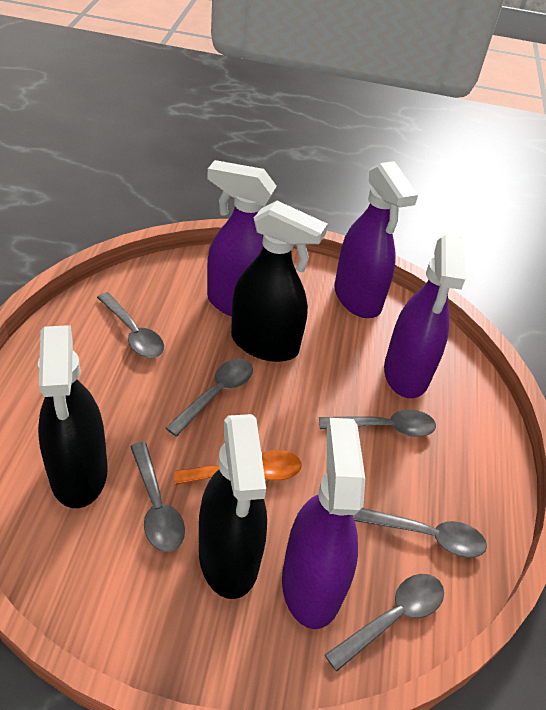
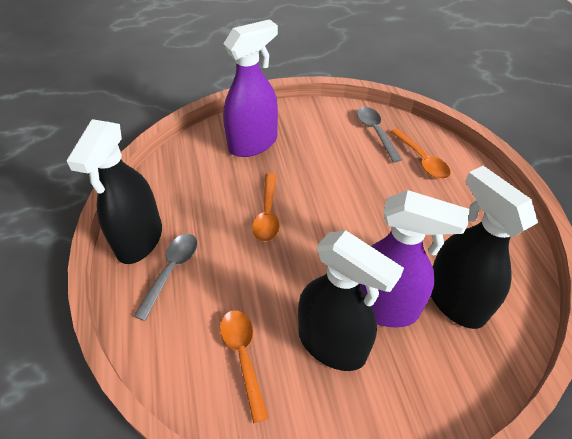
grey spoon: 6 -> 2
orange spoon: 1 -> 3
purple spray bottle: 4 -> 2

